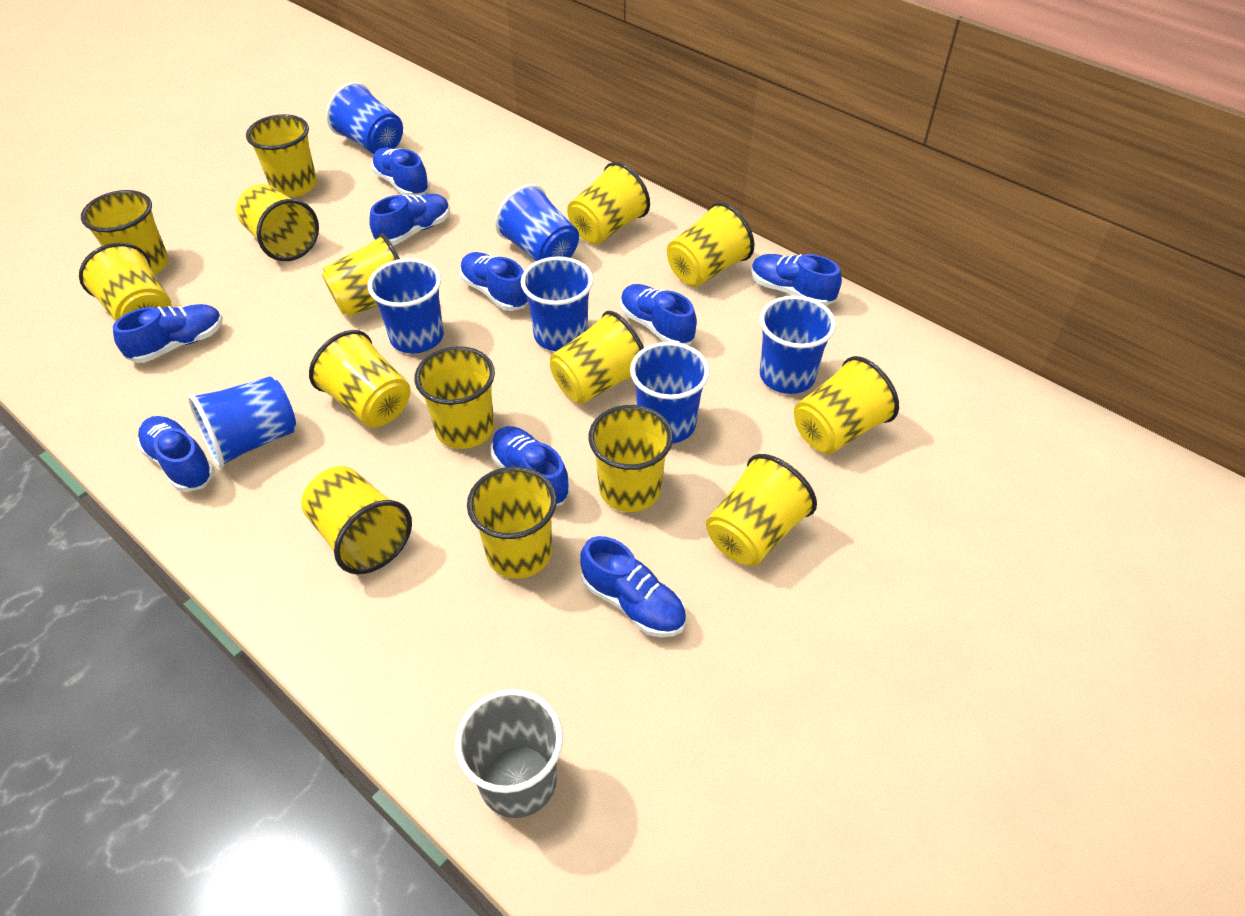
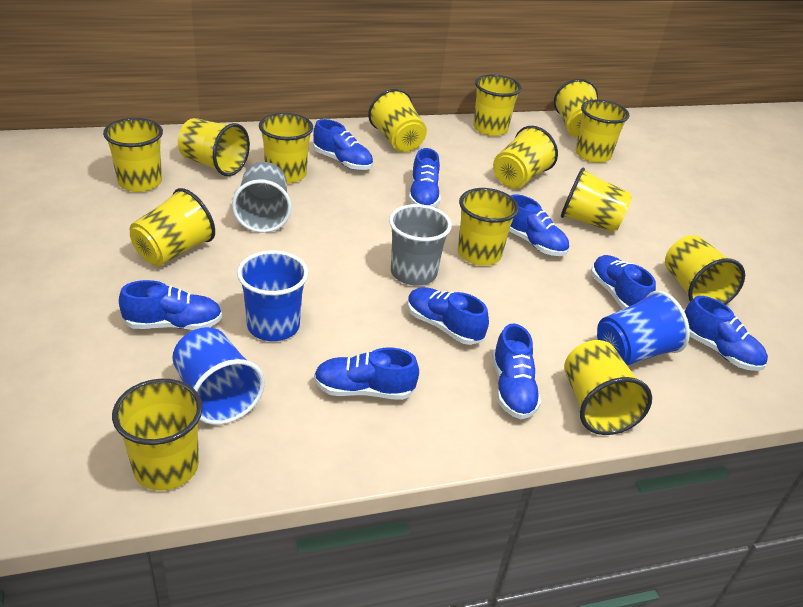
blue cup: 7 -> 3
grey cup: 1 -> 2
yellow cup: 15 -> 14

